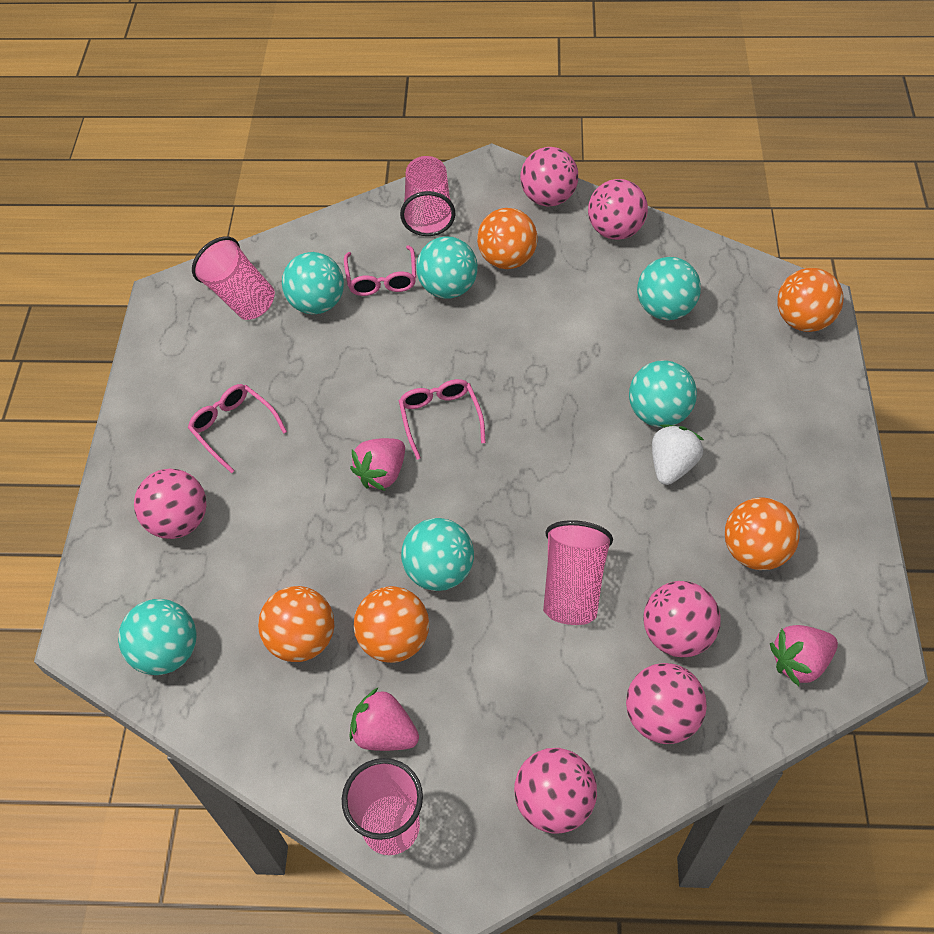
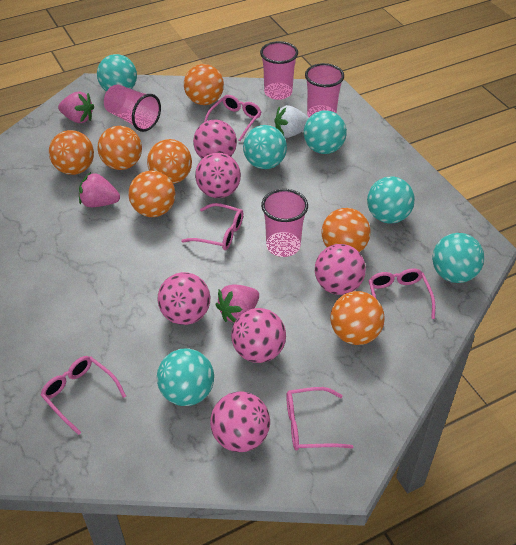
orange ball: 5 -> 7
pink glasses: 3 -> 5

